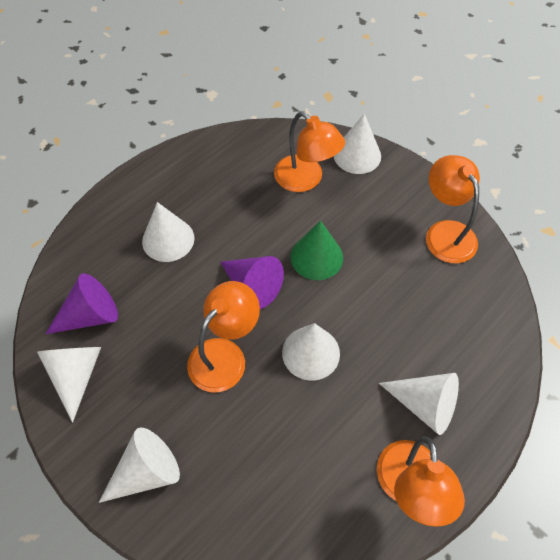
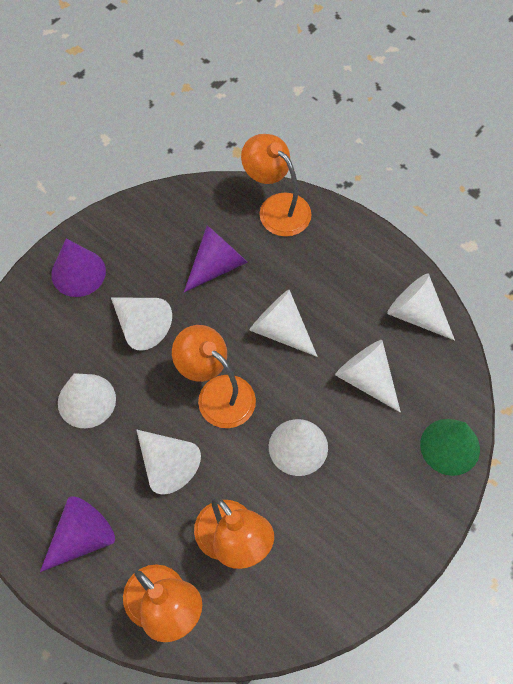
purple cone: 2 -> 3
white cone: 6 -> 7

